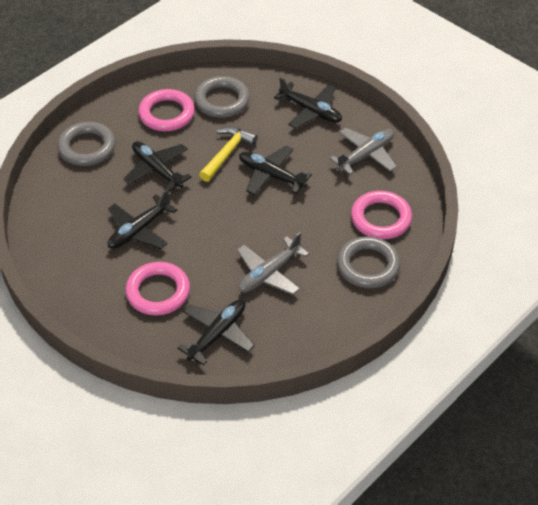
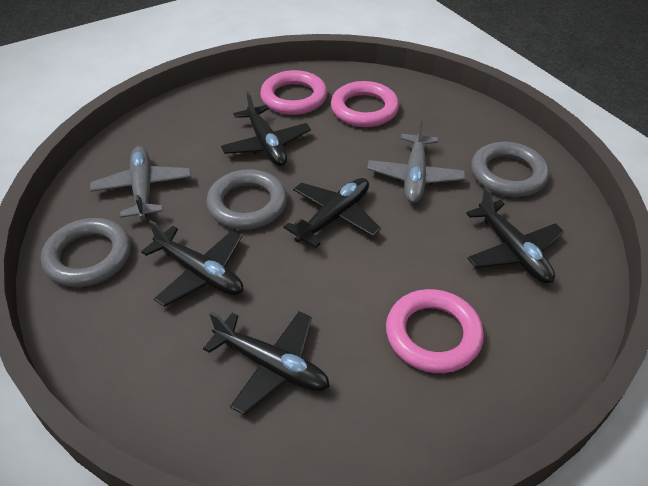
yellow hammer: 1 -> 0

